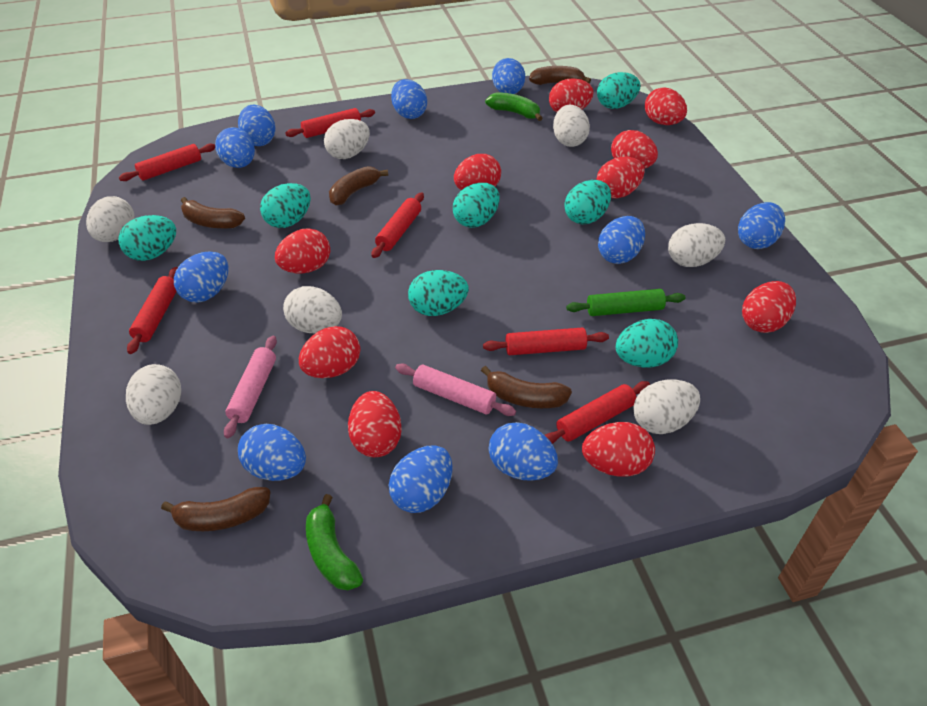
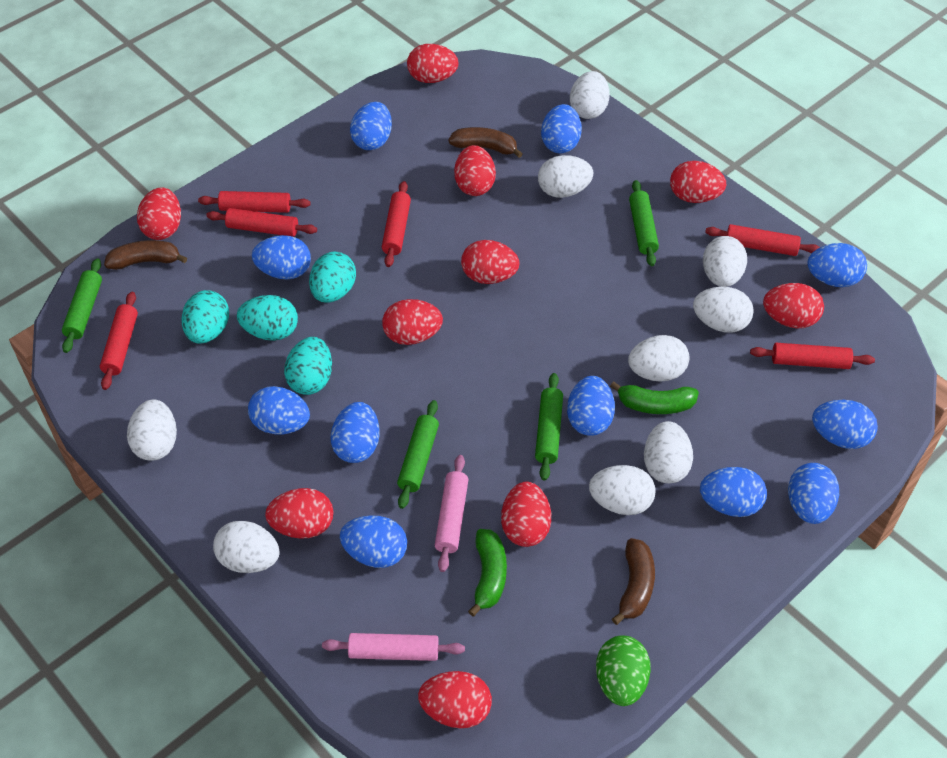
blue egg: 10 -> 11
brown banana: 5 -> 3
green egg: 0 -> 1
green rolling pin: 1 -> 4
turquoise egg: 7 -> 4
white egg: 7 -> 9

